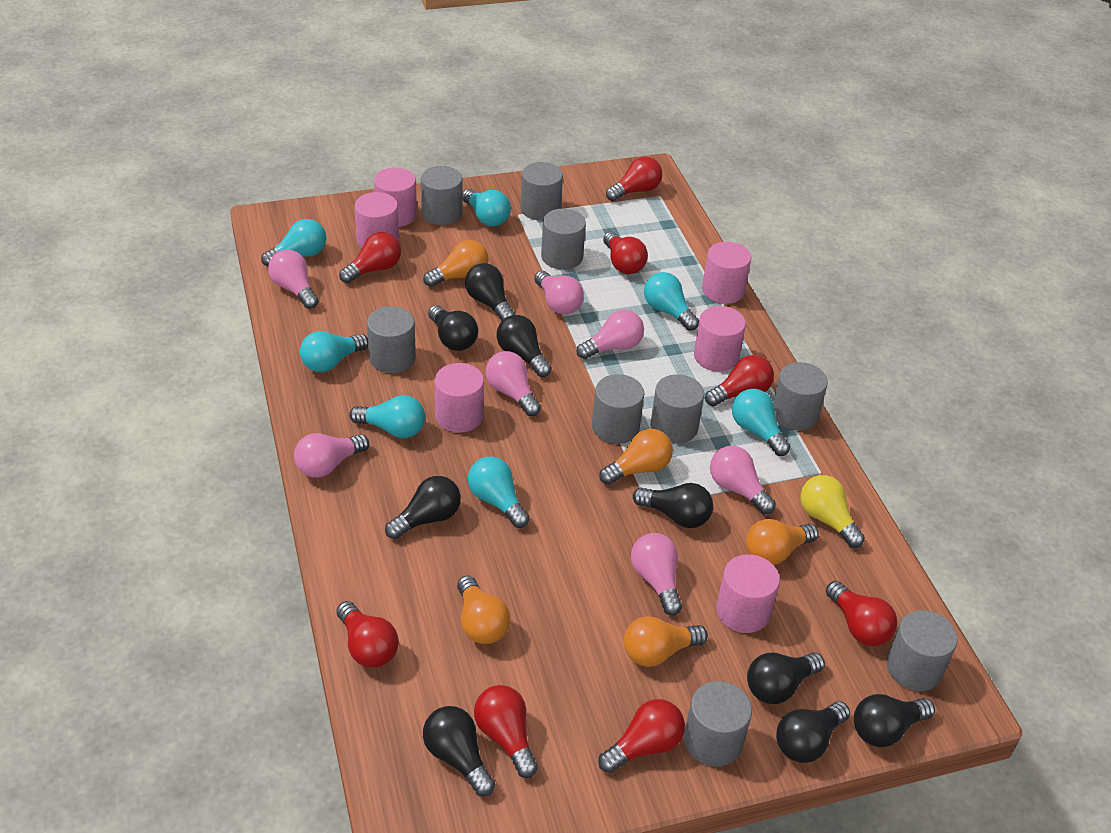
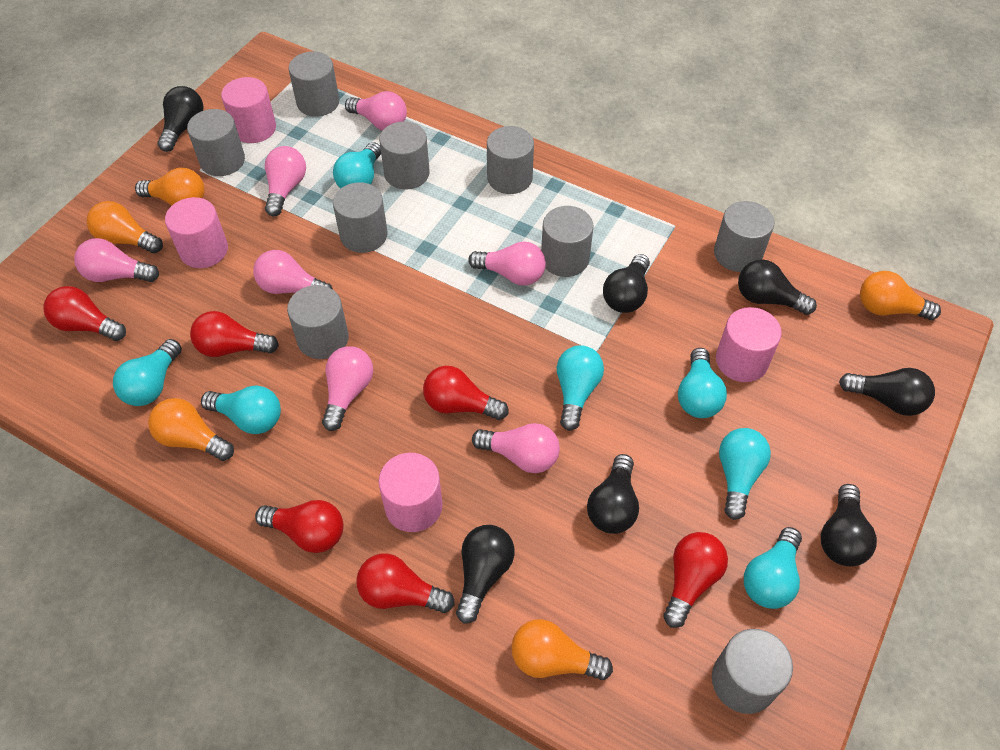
black light bulb: 9 -> 7
pink cylinder: 6 -> 4
red light bulb: 8 -> 6
yellow light bulb: 1 -> 0

